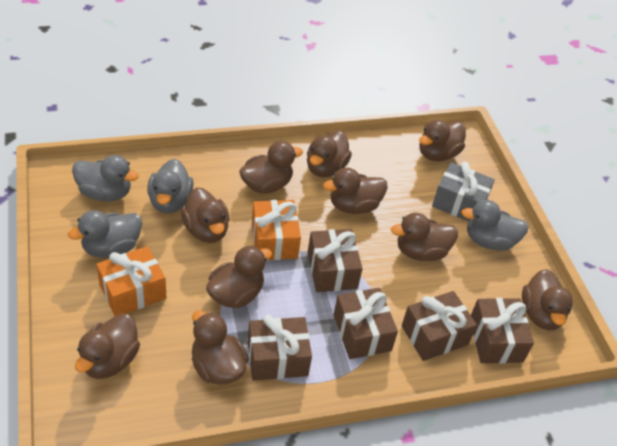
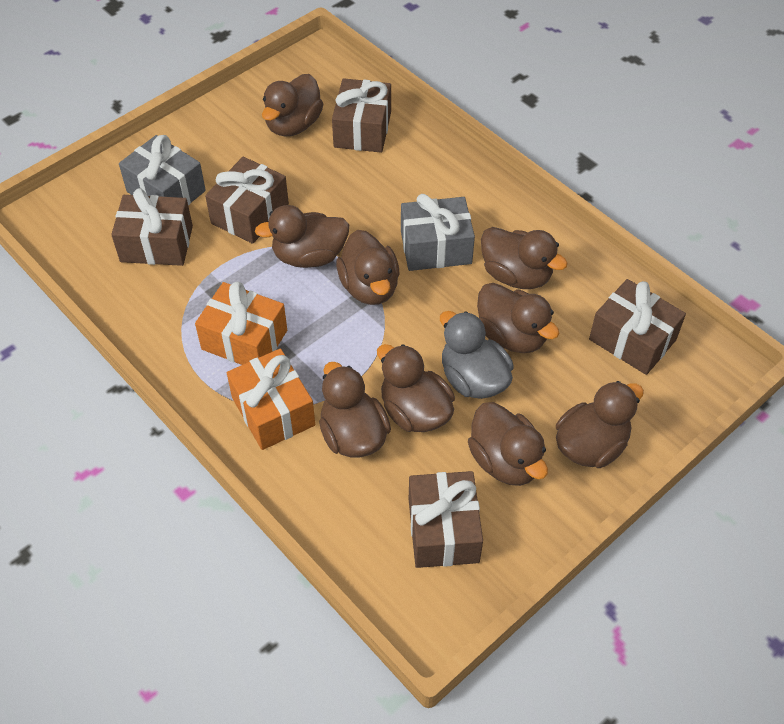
brown duck: 10 -> 9
grey duck: 4 -> 1
grey gift: 1 -> 2

